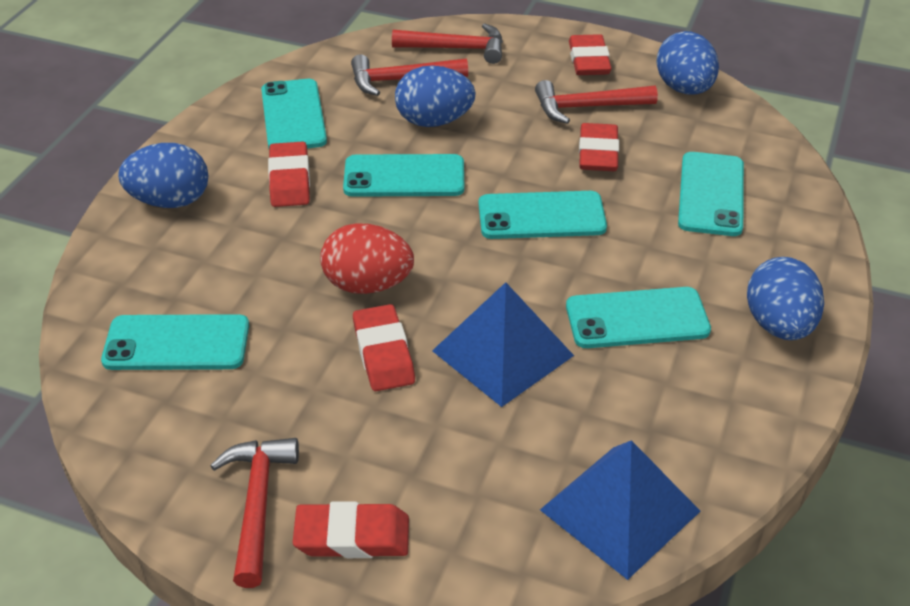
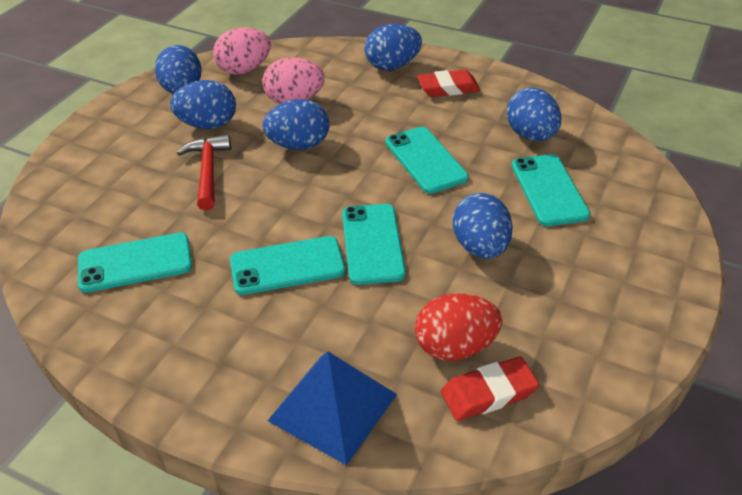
blue egg: 4 -> 6
blue pyramid: 2 -> 1
pink egg: 0 -> 2
red eraser: 5 -> 2
red hammer: 4 -> 1
turquoise phone: 6 -> 5

